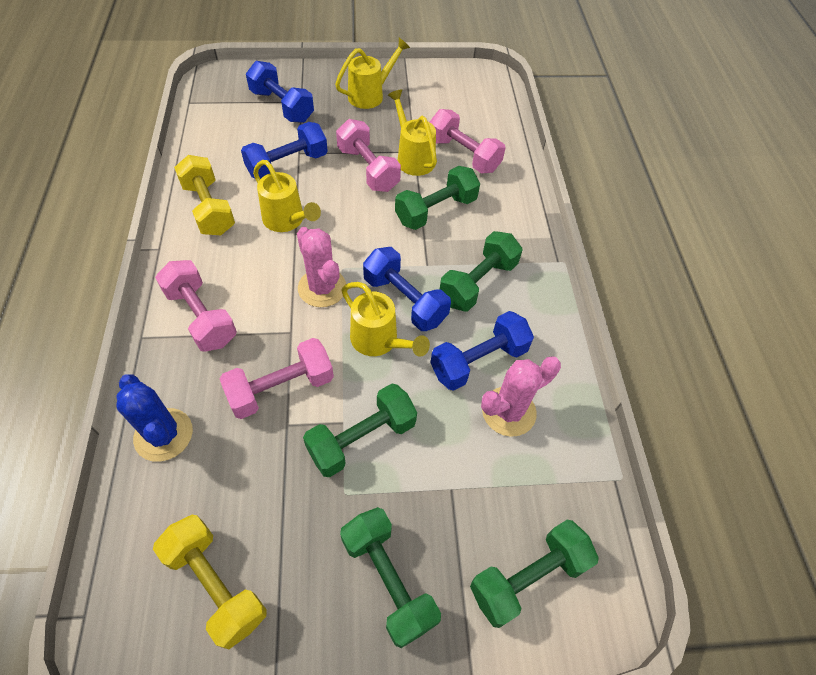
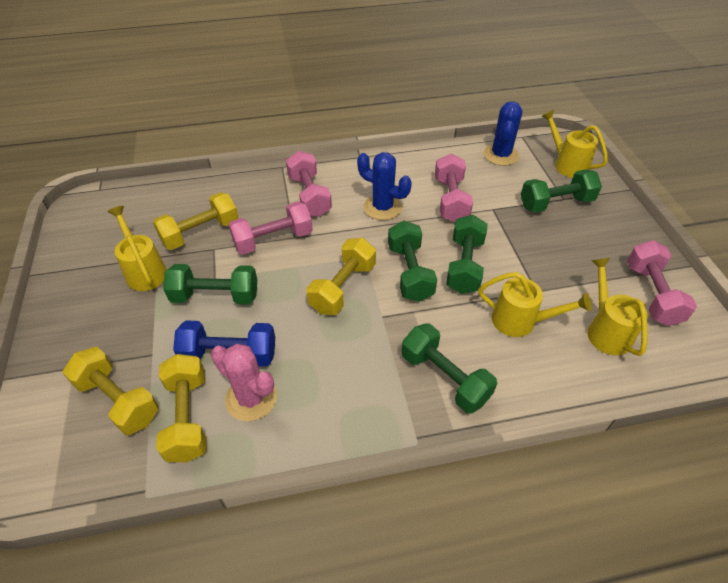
blue cactus: 1 -> 2
blue dumbbell: 4 -> 1
pink cactus: 2 -> 1
yellow dumbbell: 2 -> 4

